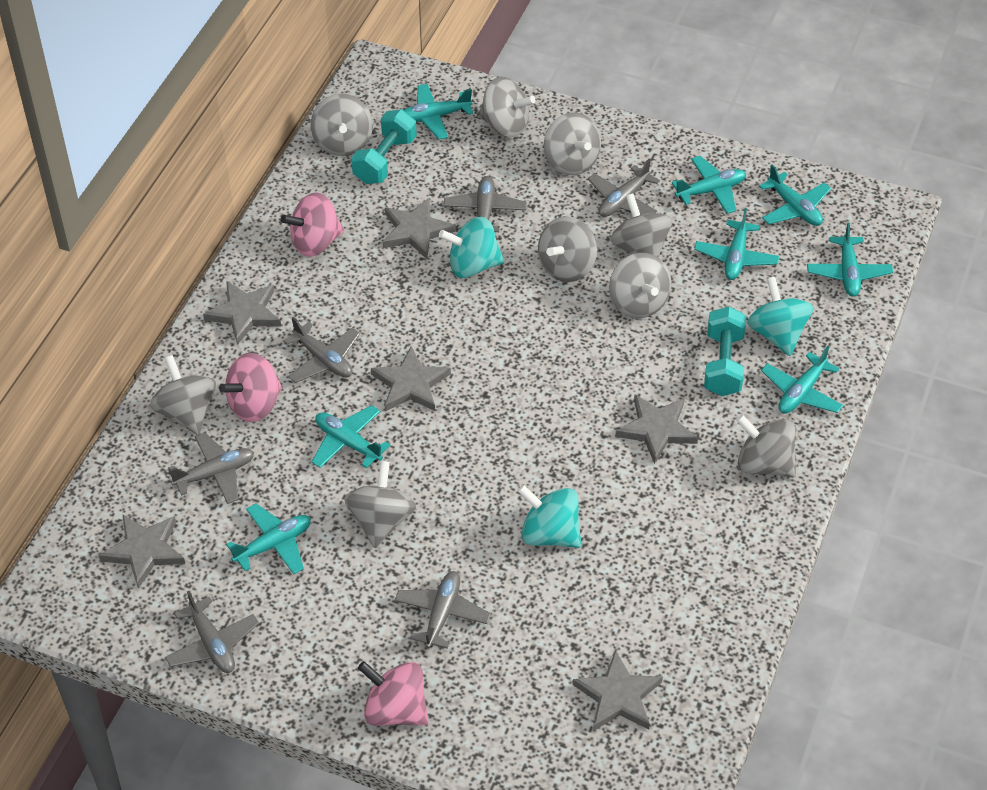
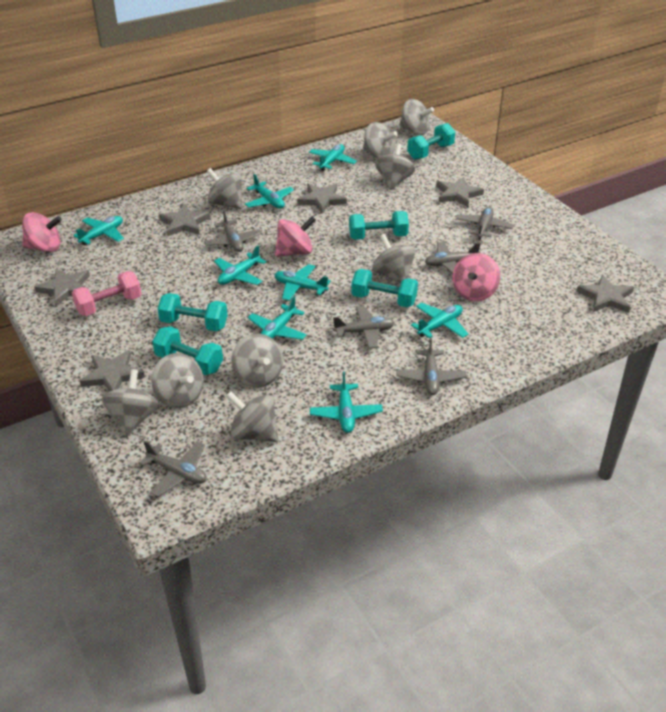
pink dumbbell: 0 -> 1
turquoise dumbbell: 2 -> 5
turquoise spinning top: 3 -> 0

